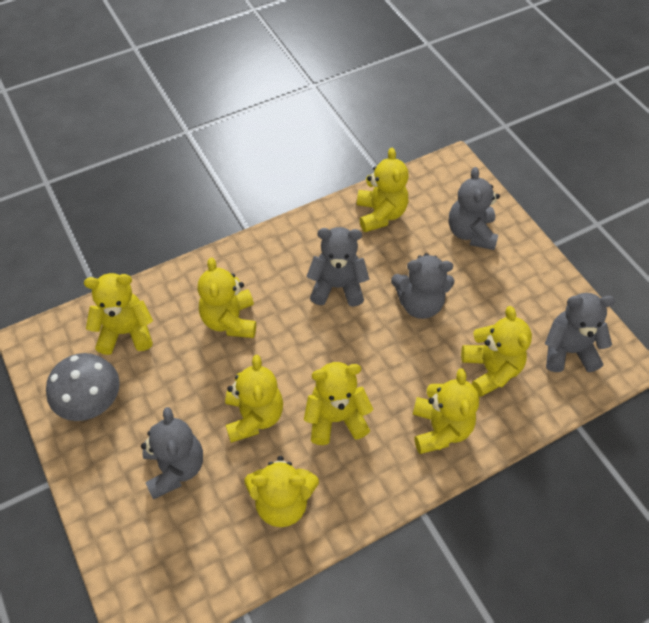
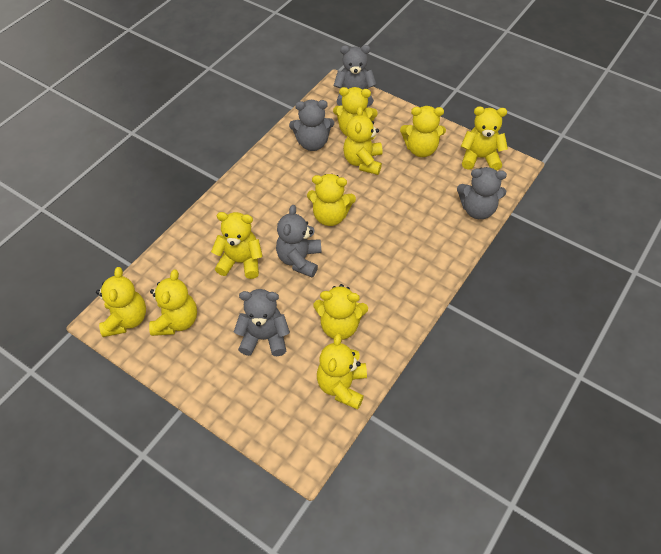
grey mushroom: 1 -> 0
yellow teddy bear: 8 -> 10

